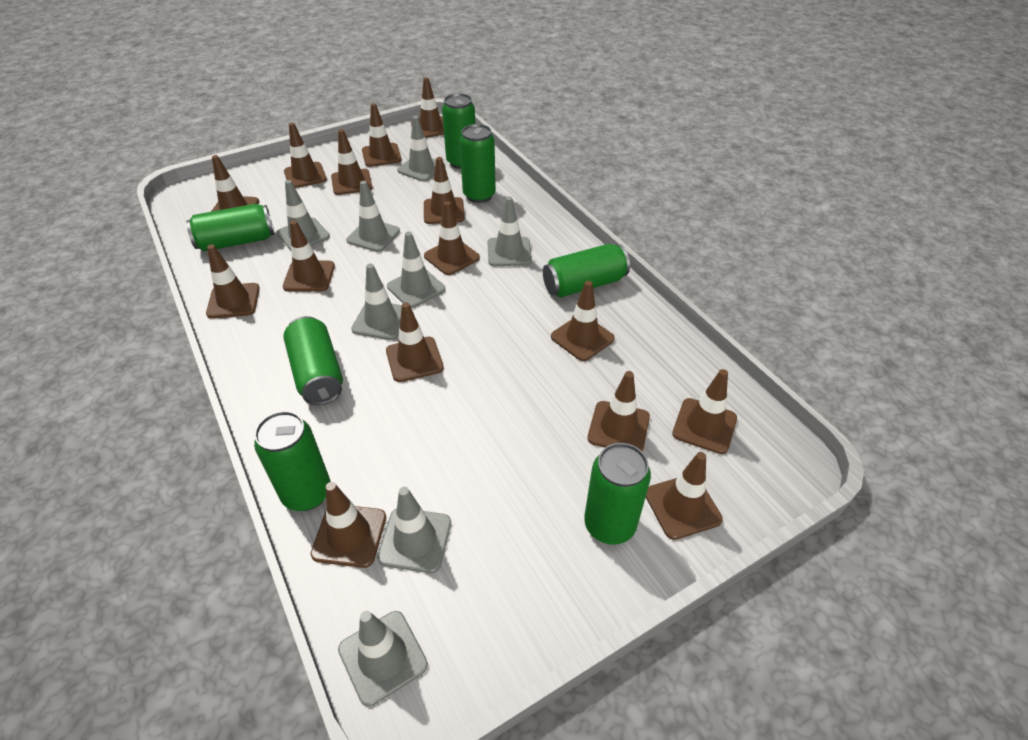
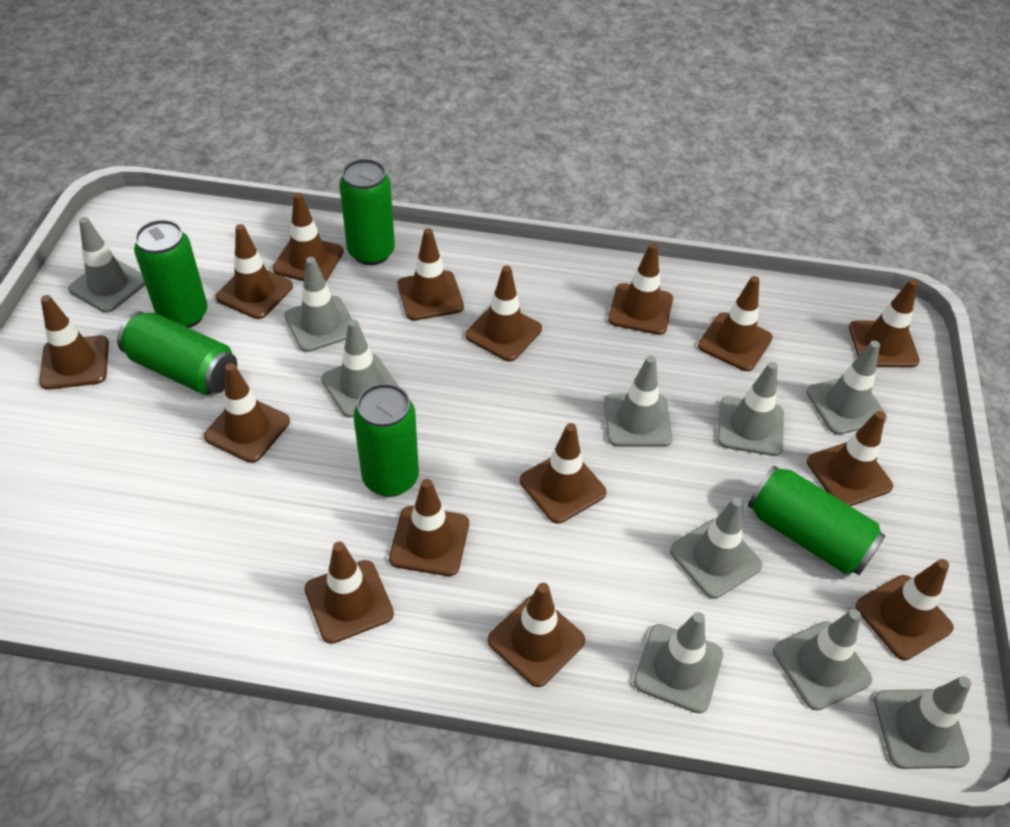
green can: 7 -> 5
grey traffic cone: 8 -> 10

